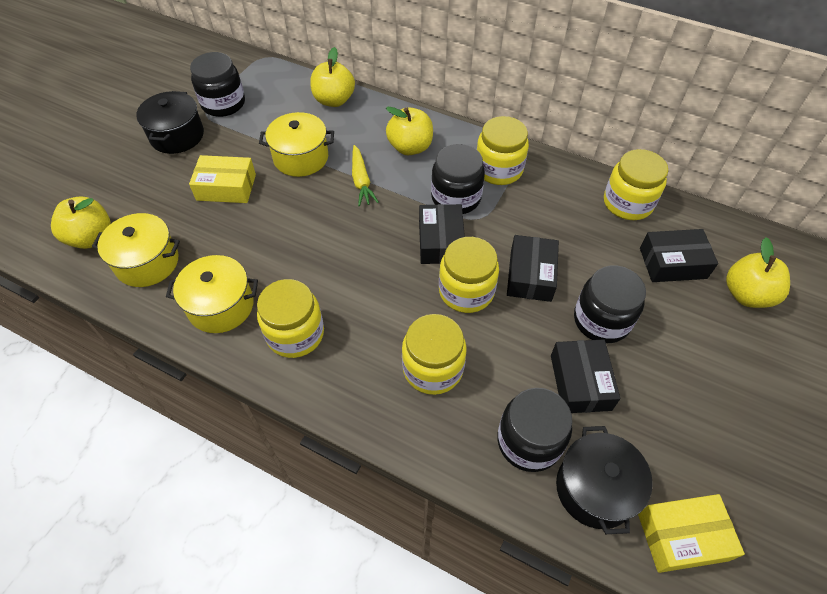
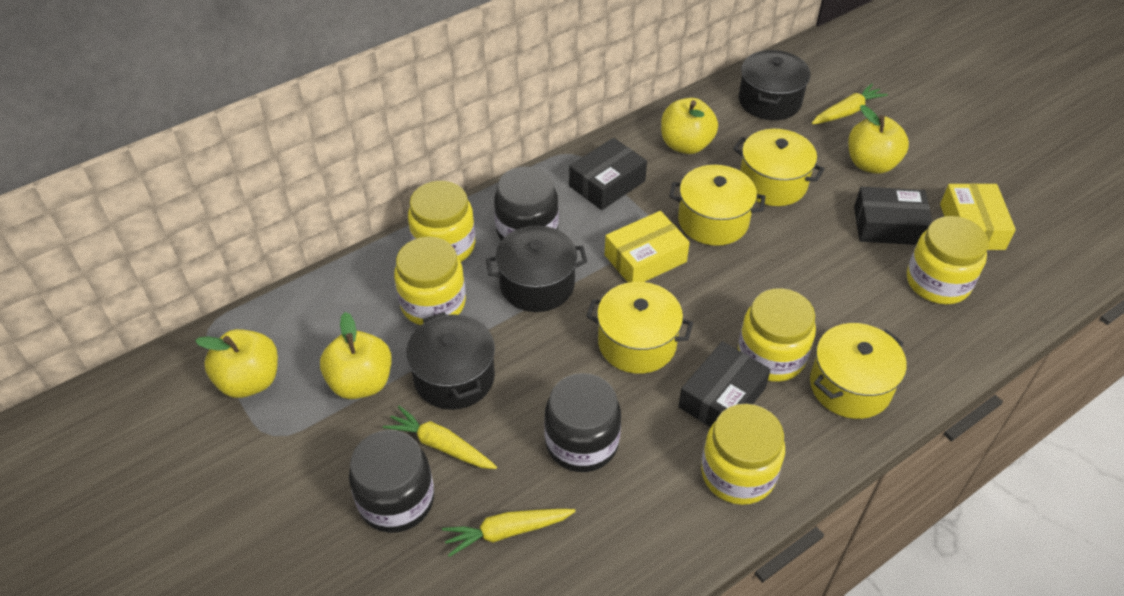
black box: 4 -> 3
black jar: 4 -> 3
black pot: 2 -> 3
yellow carrot: 1 -> 3
yellow pot: 3 -> 4

